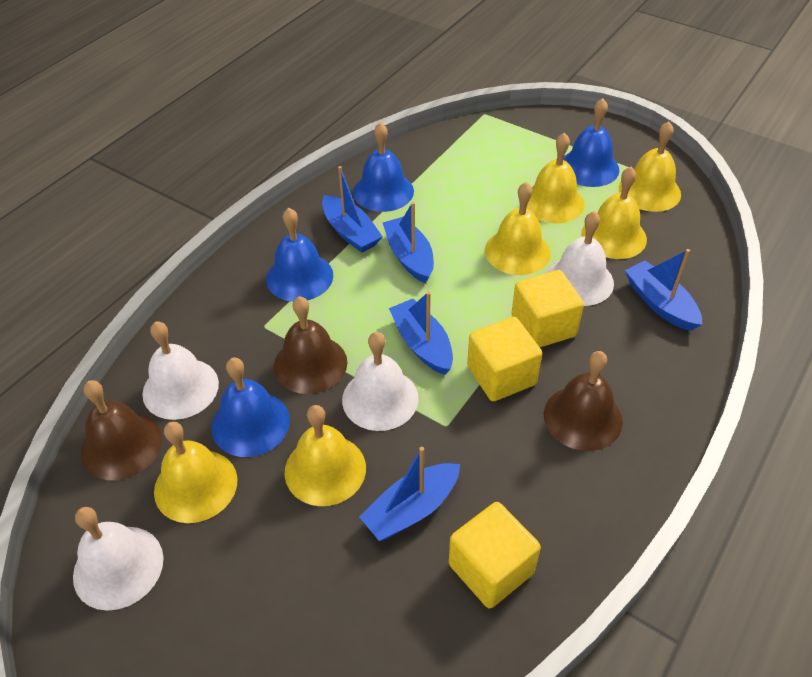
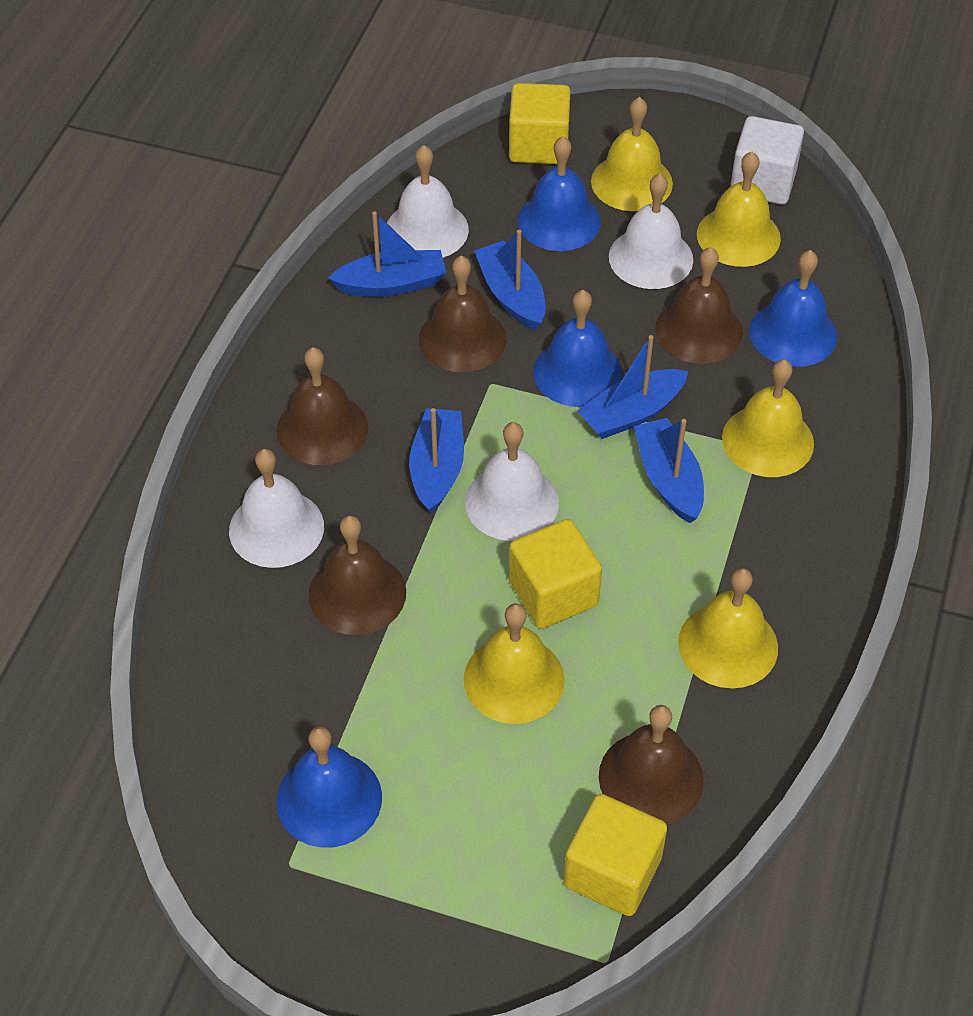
brown bell: 3 -> 5
white cube: 0 -> 1
yellow bell: 6 -> 5

